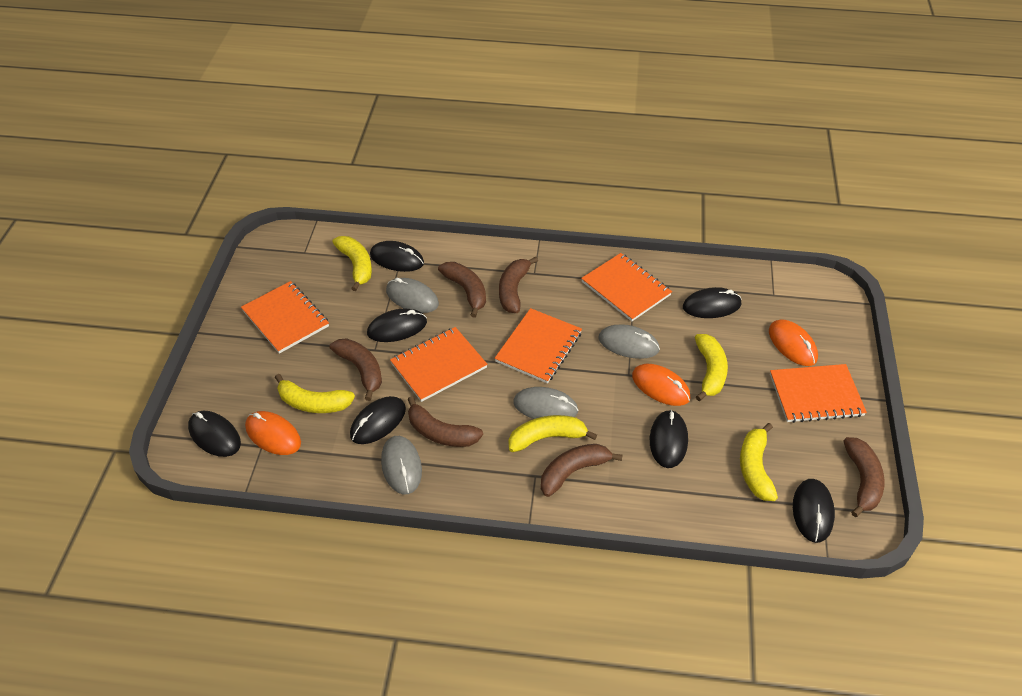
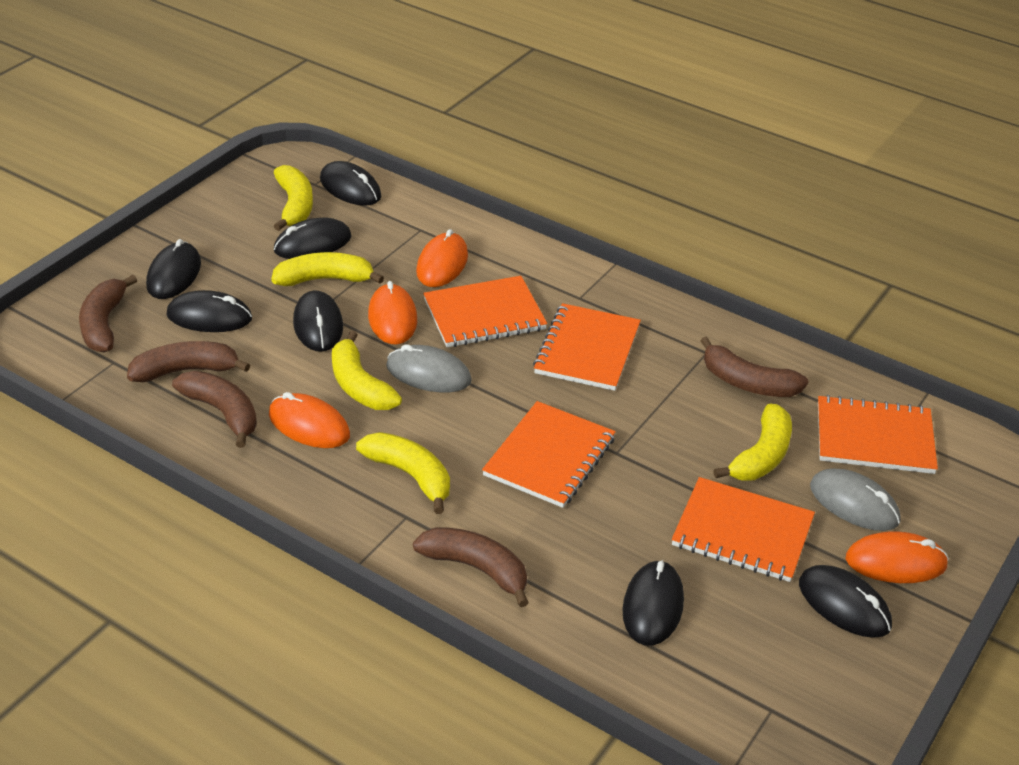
brown banana: 6 -> 5
grey mouse: 4 -> 2
orange mouse: 3 -> 4

